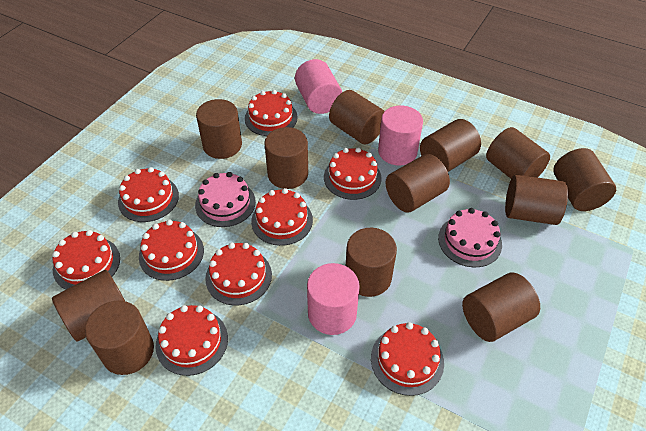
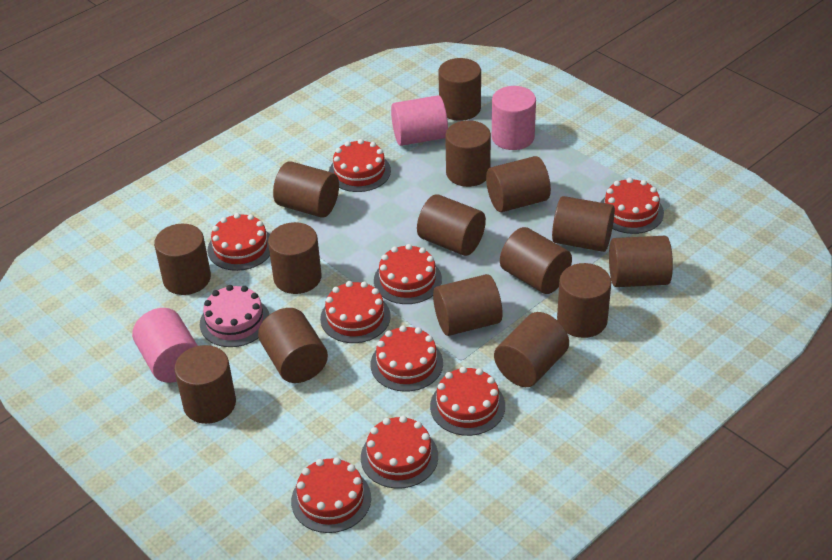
brown cylinder: 12 -> 15
pink cake: 2 -> 1

